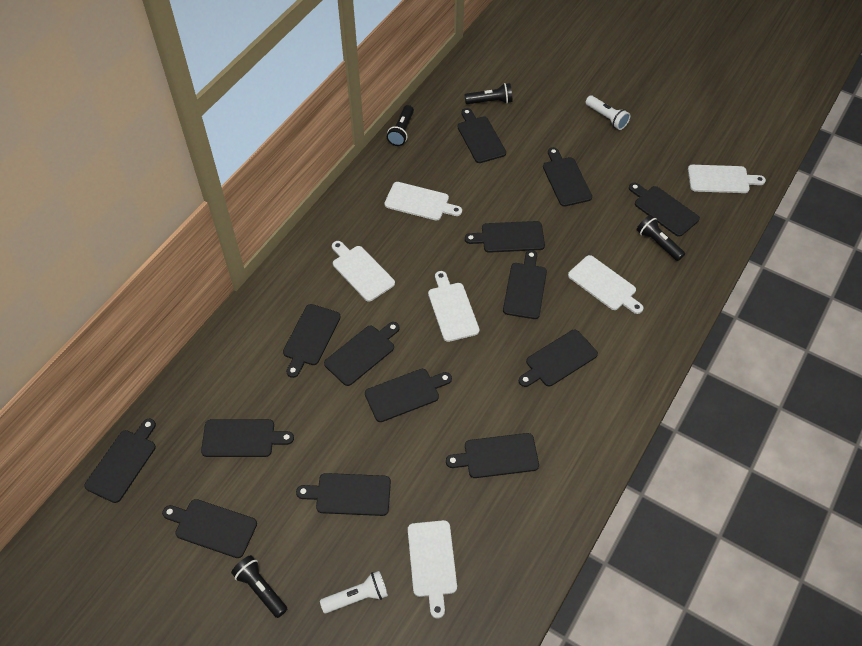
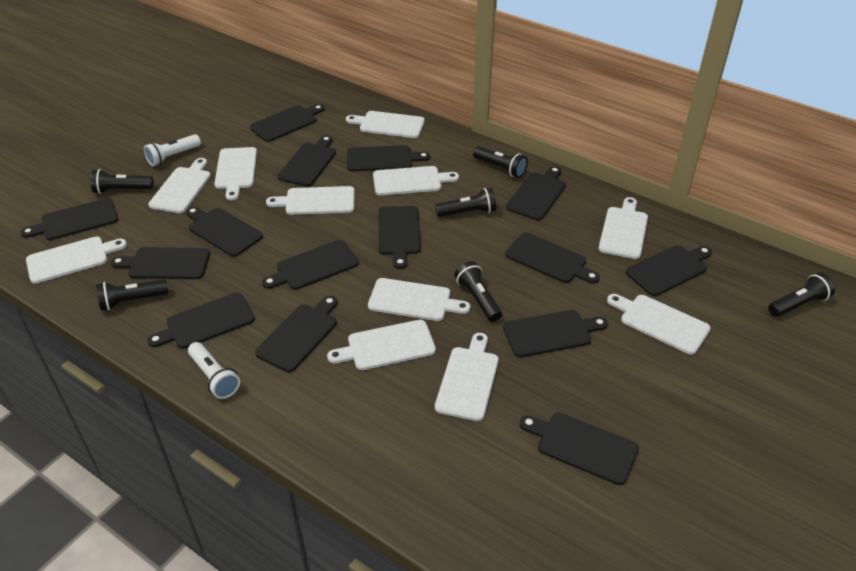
black cutting board: 14 -> 15
black flashlight: 4 -> 6
white cutting board: 6 -> 11

